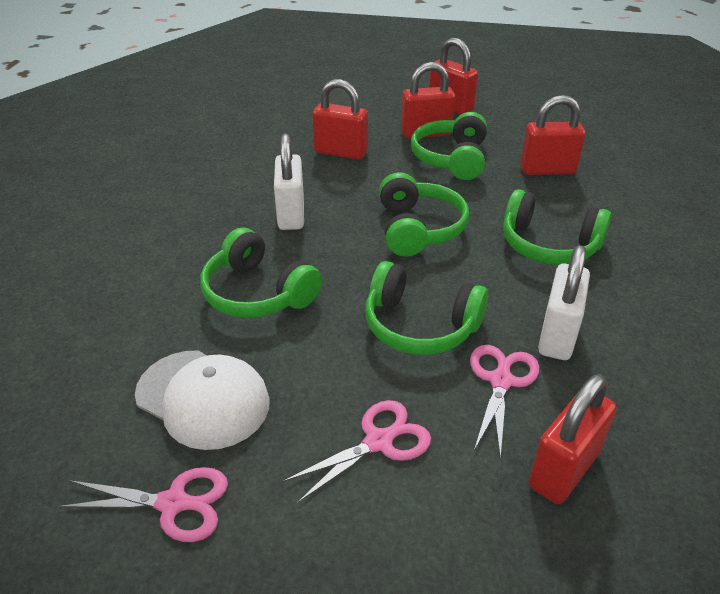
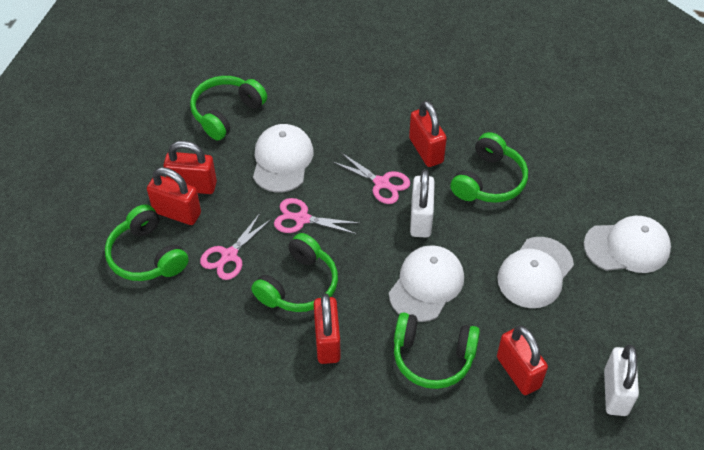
white cap: 1 -> 4

